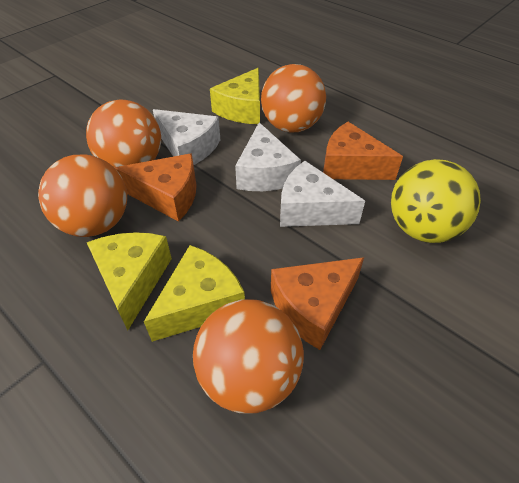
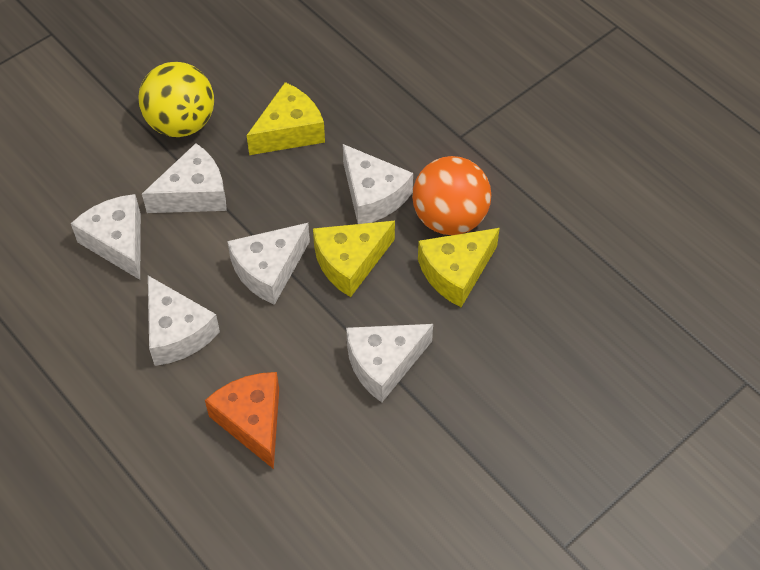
orange ball: 4 -> 1
orange cheese: 3 -> 1
white cheese: 3 -> 6

